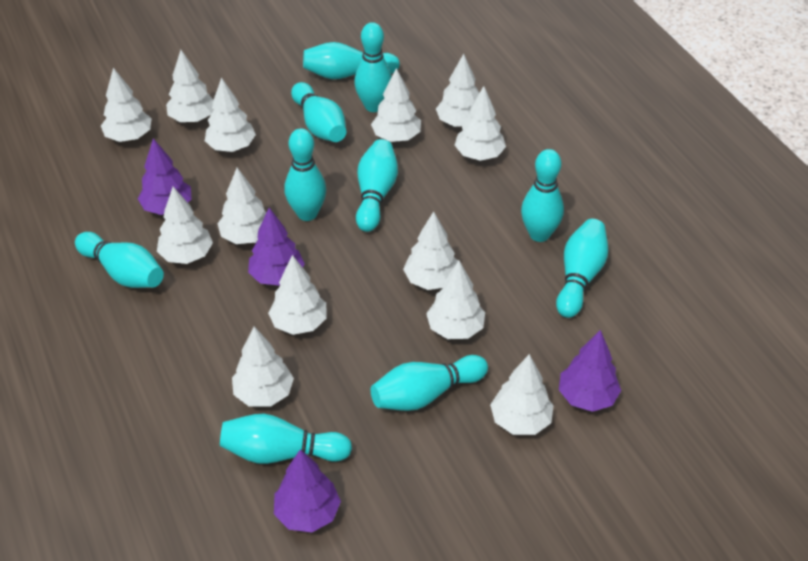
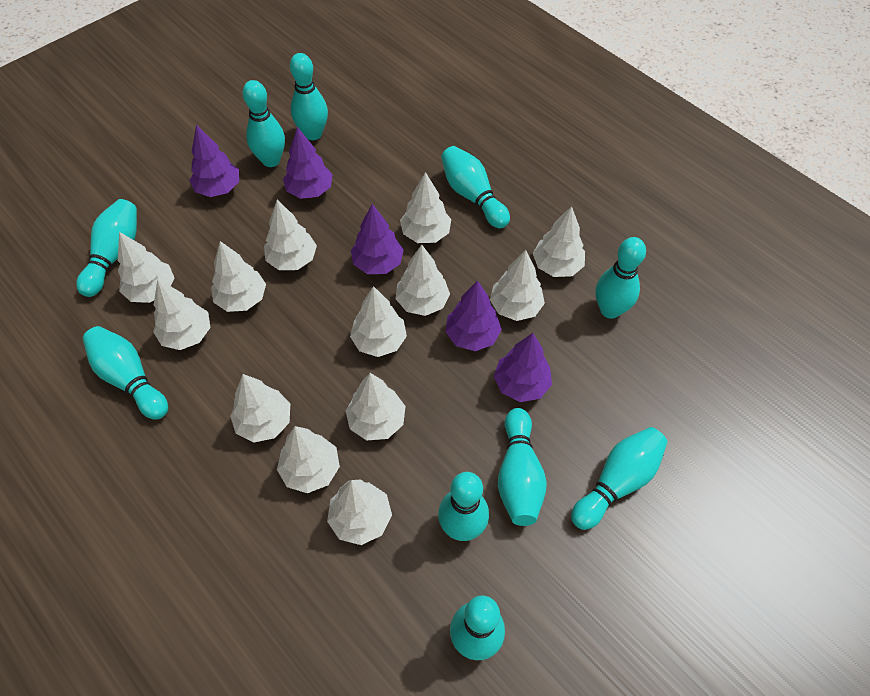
purple tree: 4 -> 5

